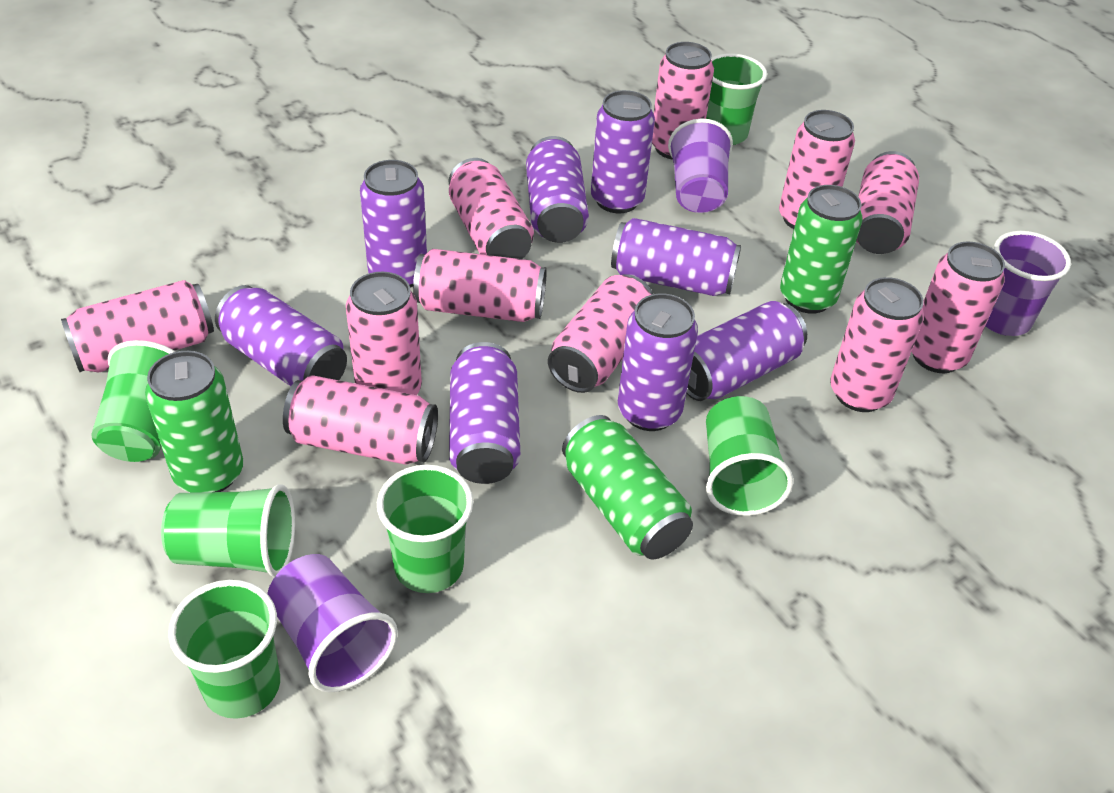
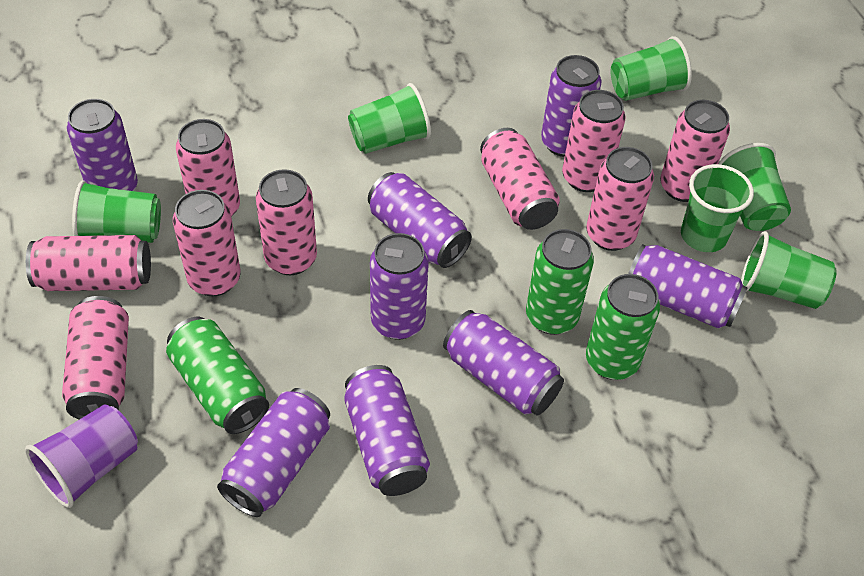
pink can: 11 -> 9
purple cup: 3 -> 1

